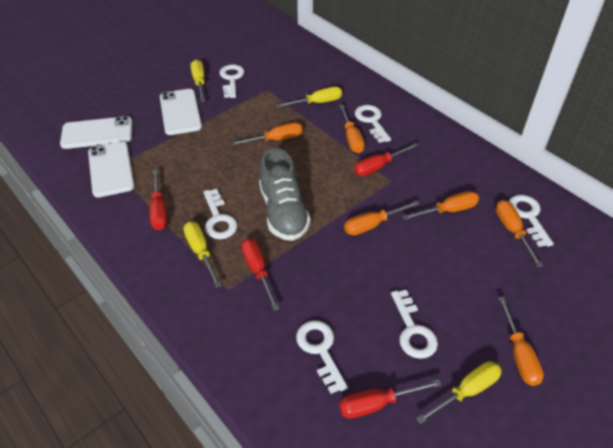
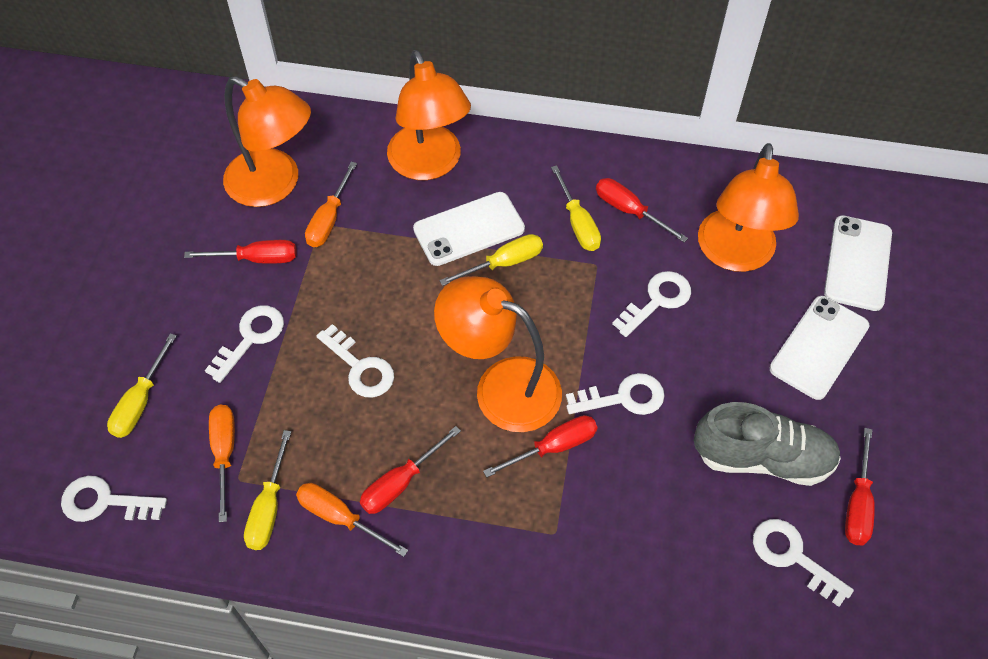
orange lamp: 0 -> 4
orange screwdriver: 6 -> 3
red screwdriver: 4 -> 5

